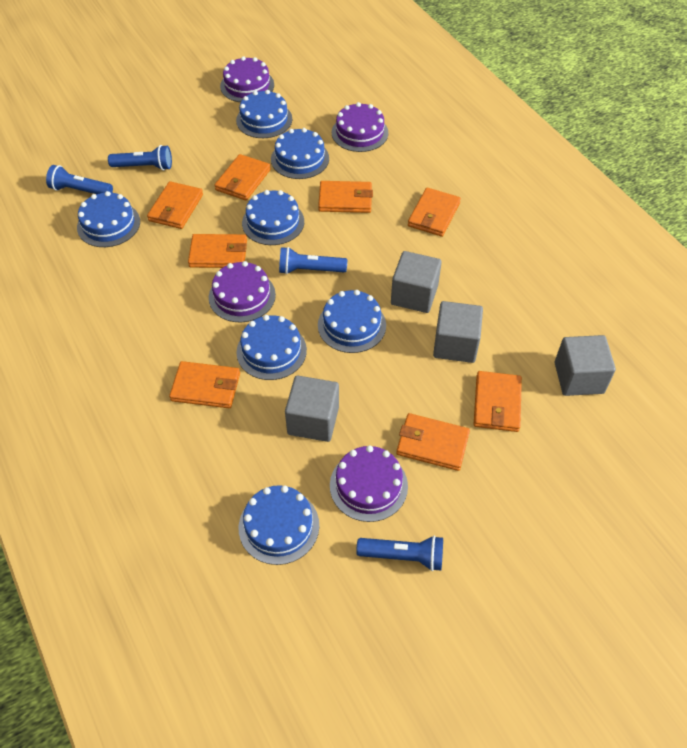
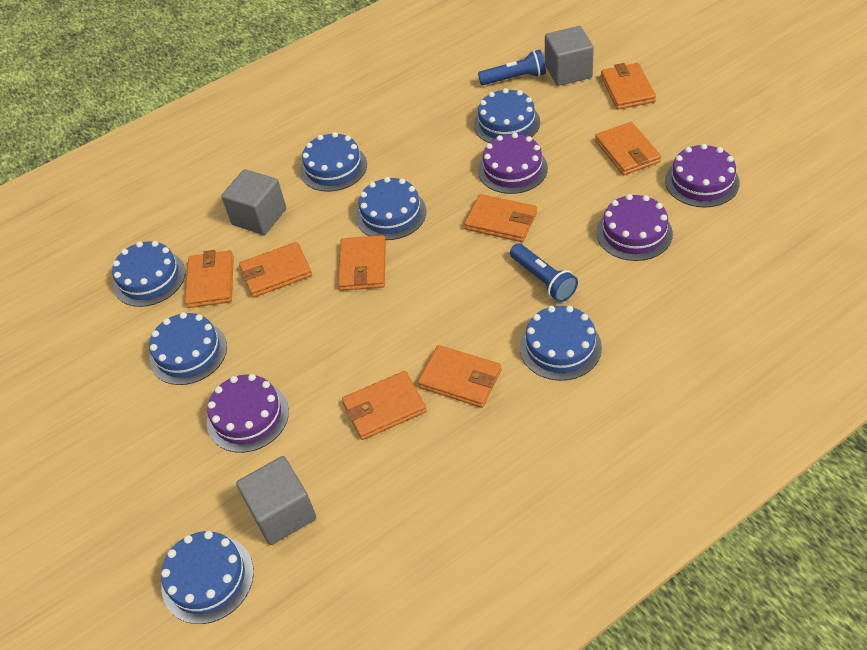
blue flashlight: 4 -> 2
grey cube: 4 -> 3

